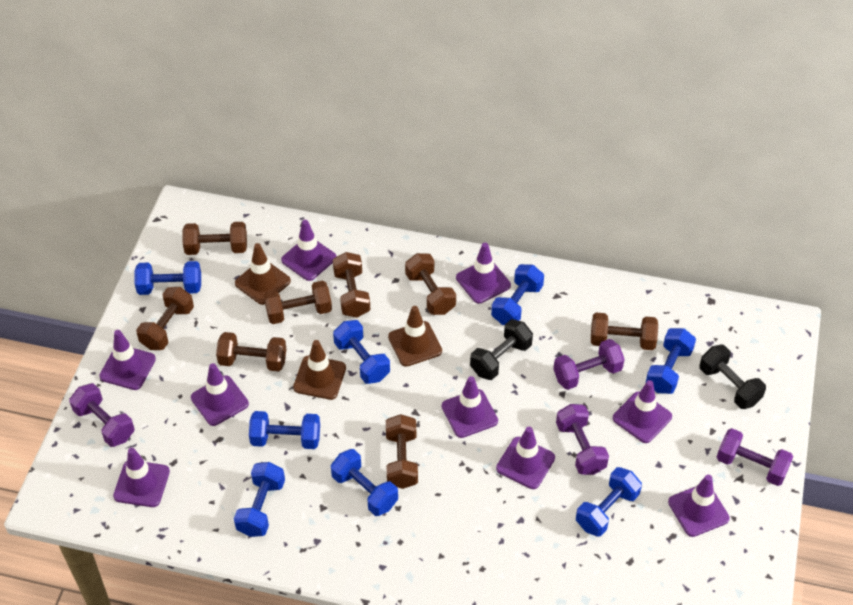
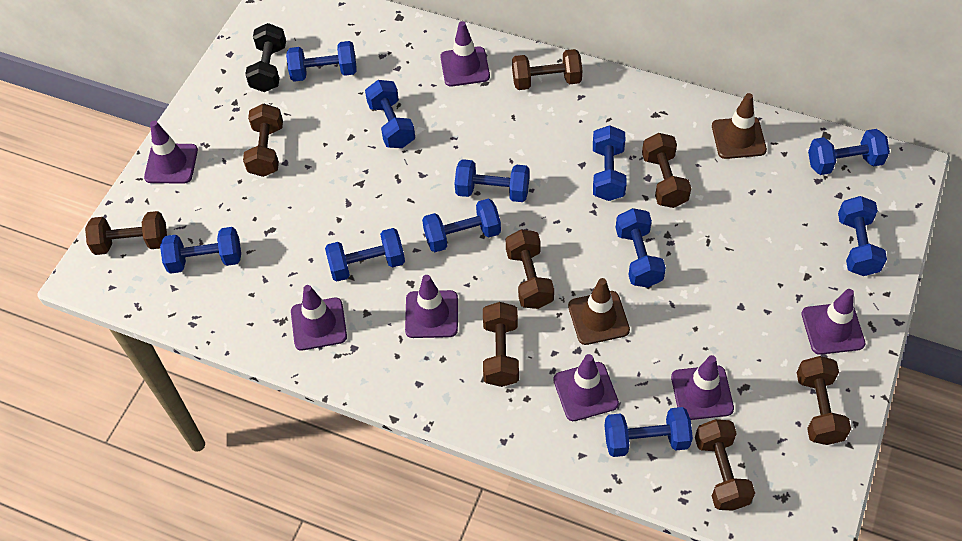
black dumbbell: 2 -> 1
blue dumbbell: 8 -> 11
brown traffic cone: 3 -> 2
purple dumbbell: 4 -> 0
purple traffic cone: 9 -> 7

